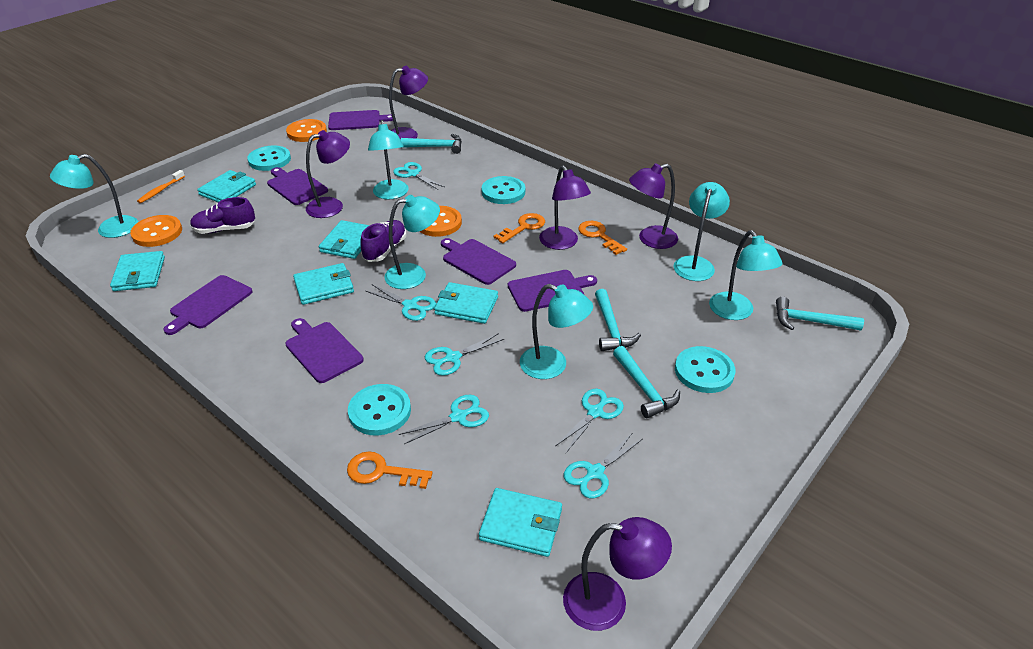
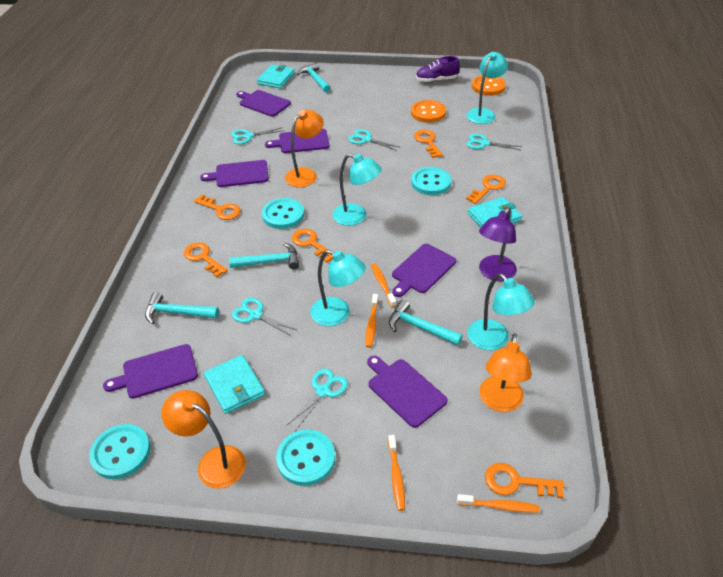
orange button: 3 -> 2
orange key: 3 -> 6
orange lamp: 0 -> 3
orange toothbrush: 1 -> 4
purple lamp: 5 -> 1
purple shoe: 2 -> 1
turquoise lamp: 6 -> 4
turquoise scissors: 6 -> 5
turquoise wallet: 6 -> 3

